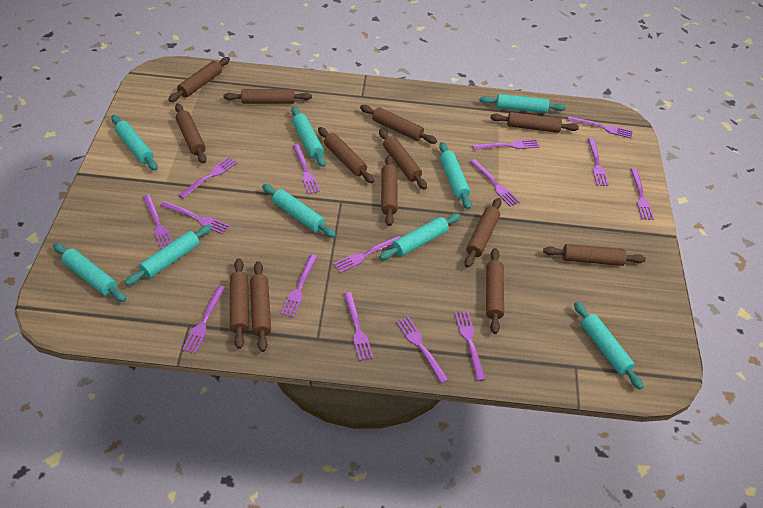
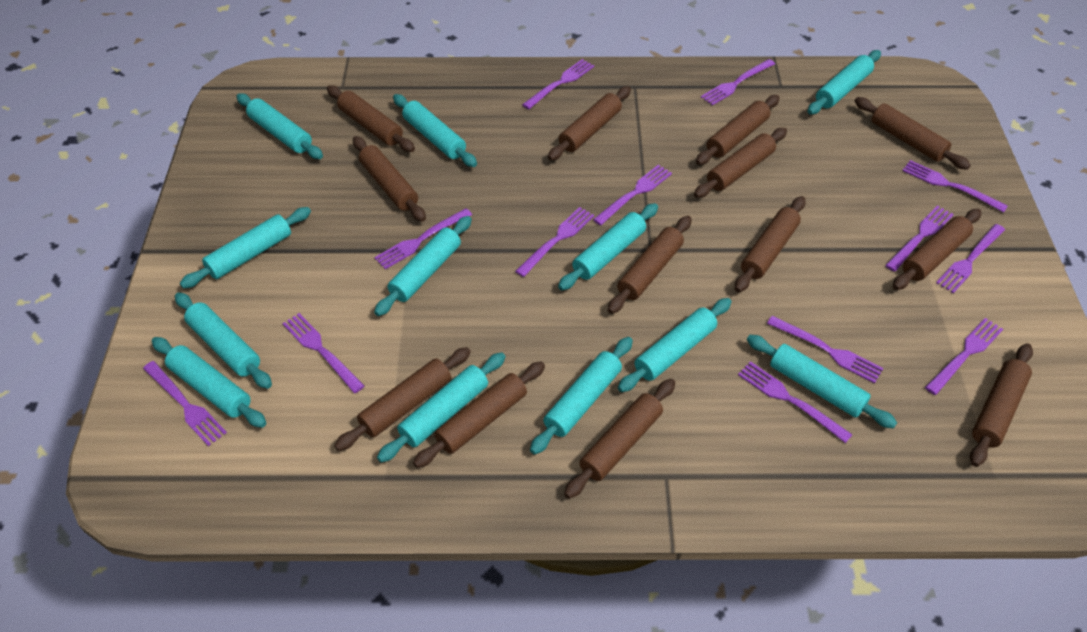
purple fork: 15 -> 13
turquoise rolling pin: 9 -> 12

